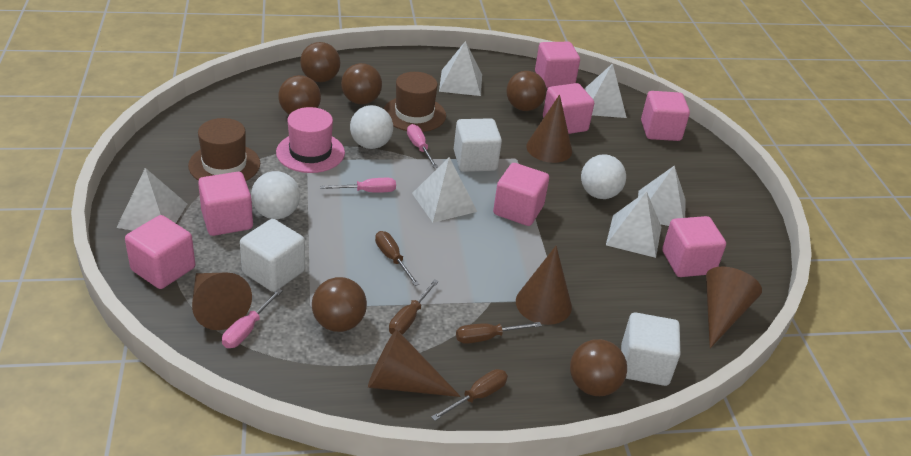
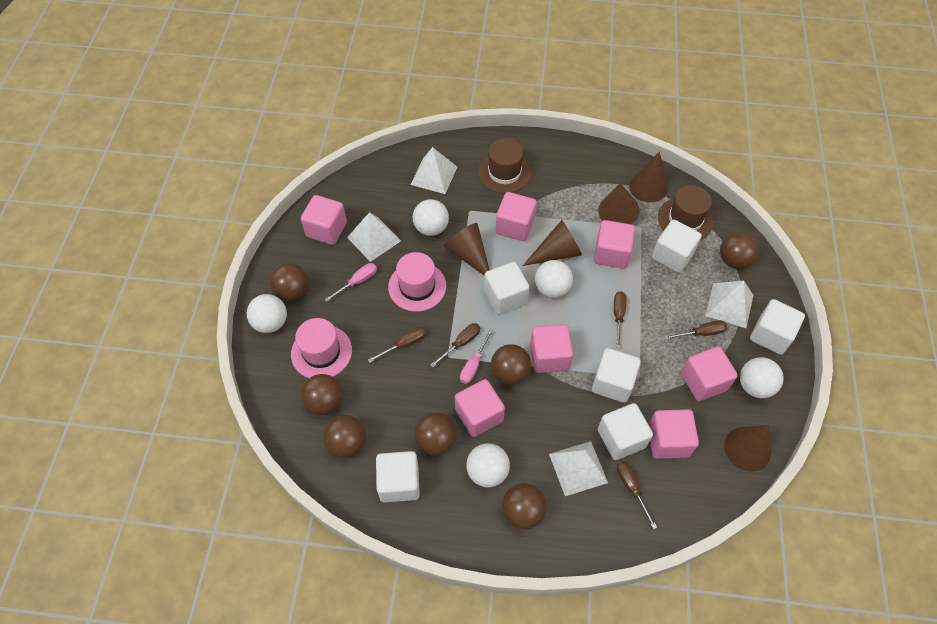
brown ball: 6 -> 7
brown screwdriver: 4 -> 5
pink hat: 1 -> 2
pink screwdriver: 3 -> 2
white ball: 3 -> 5
white cube: 3 -> 6
white pyramid: 6 -> 4

